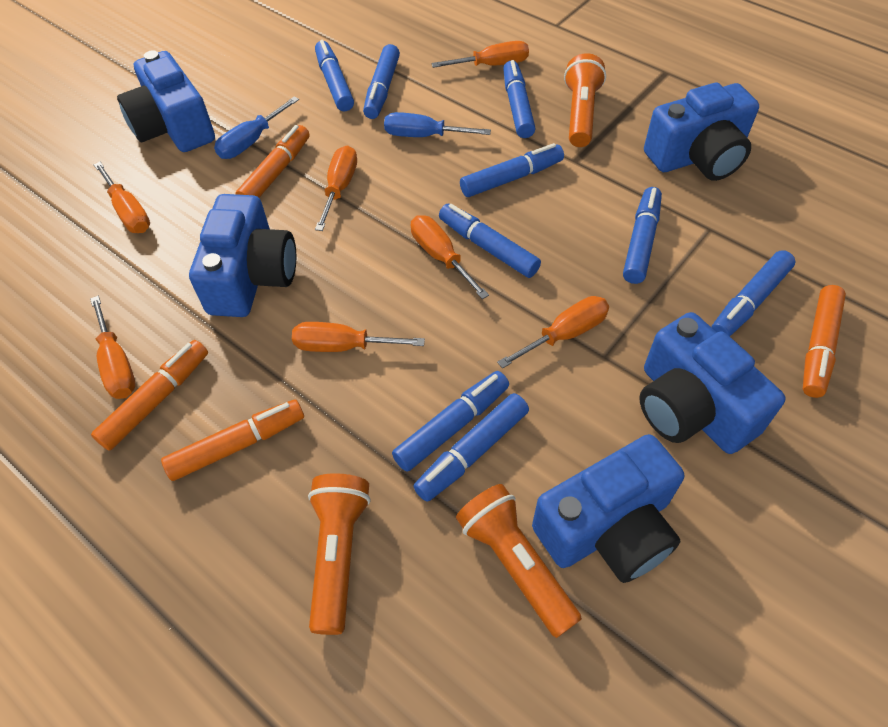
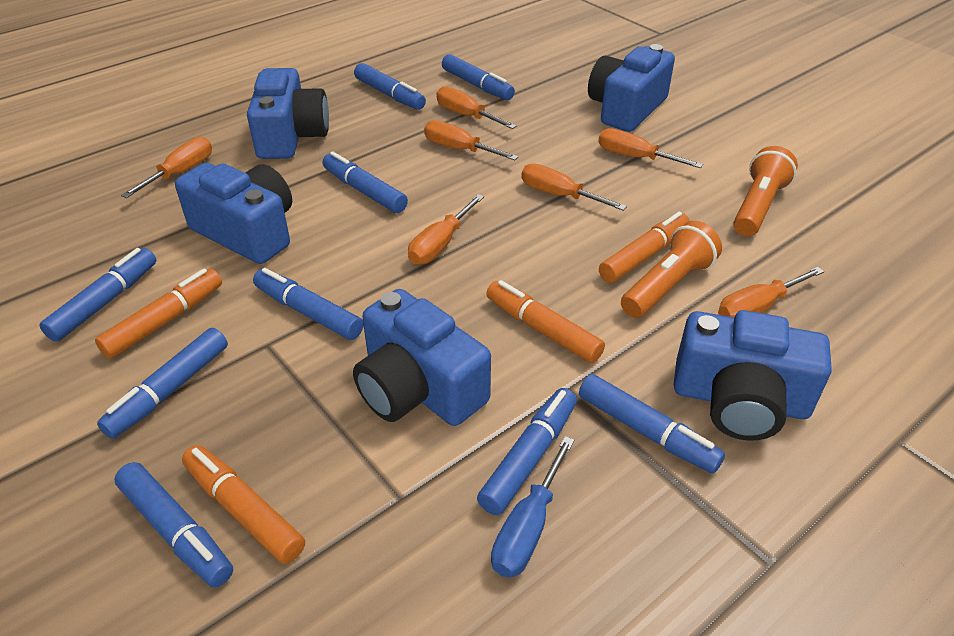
blue screwdriver: 2 -> 1
orange flashlight: 3 -> 2

